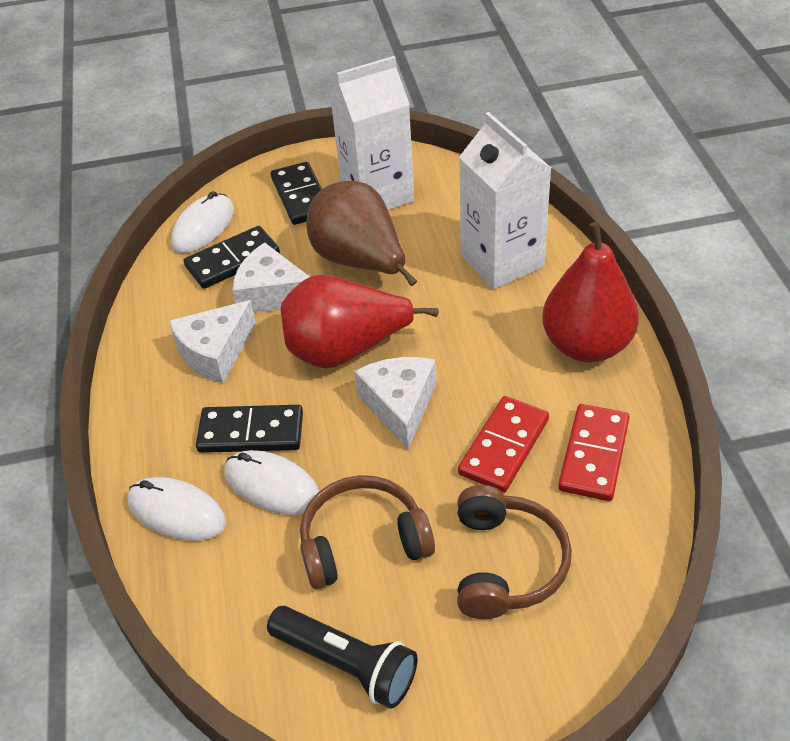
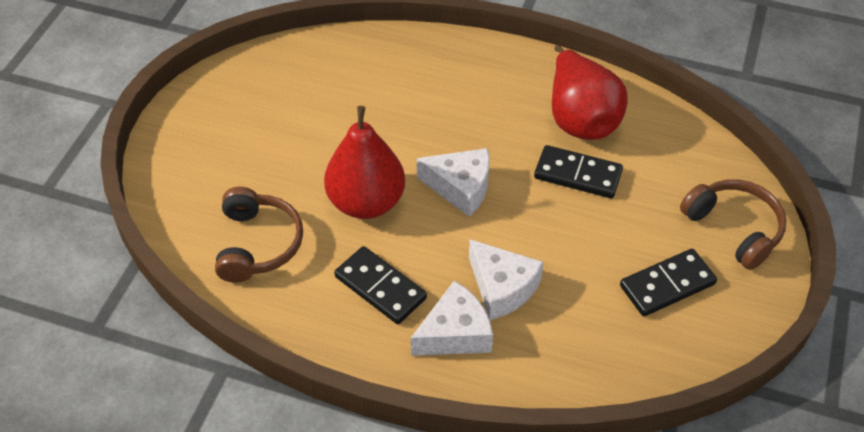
black flashlight: 1 -> 0
brown pear: 1 -> 0
red domino: 2 -> 0
white carton: 2 -> 0
white mouse: 3 -> 0

